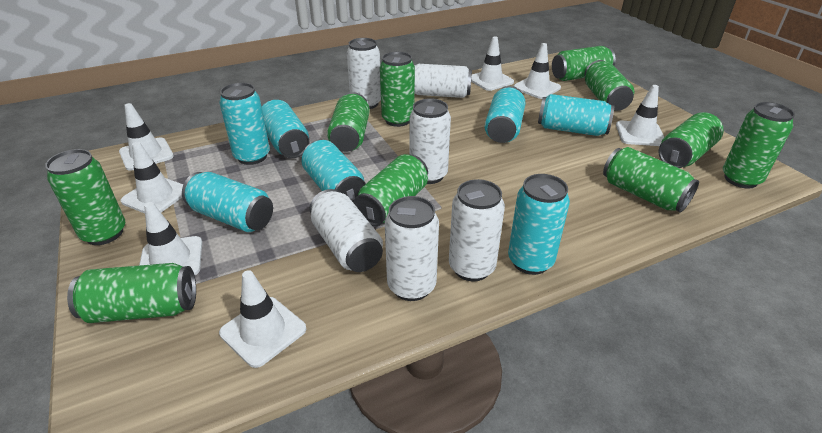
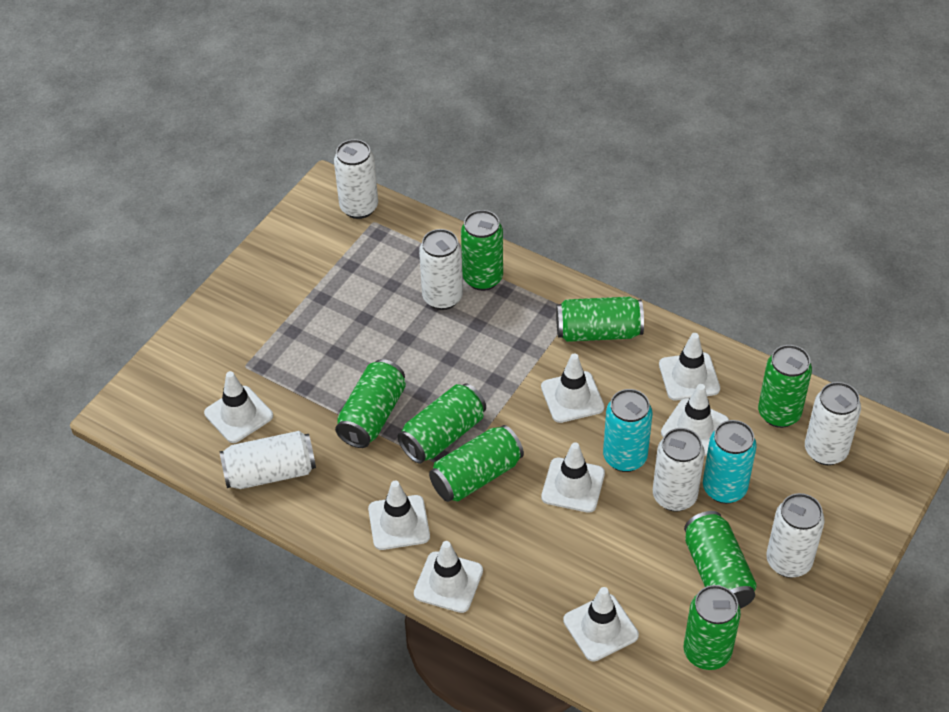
green can: 10 -> 8
turquoise can: 7 -> 2
white traffic cone: 7 -> 8

